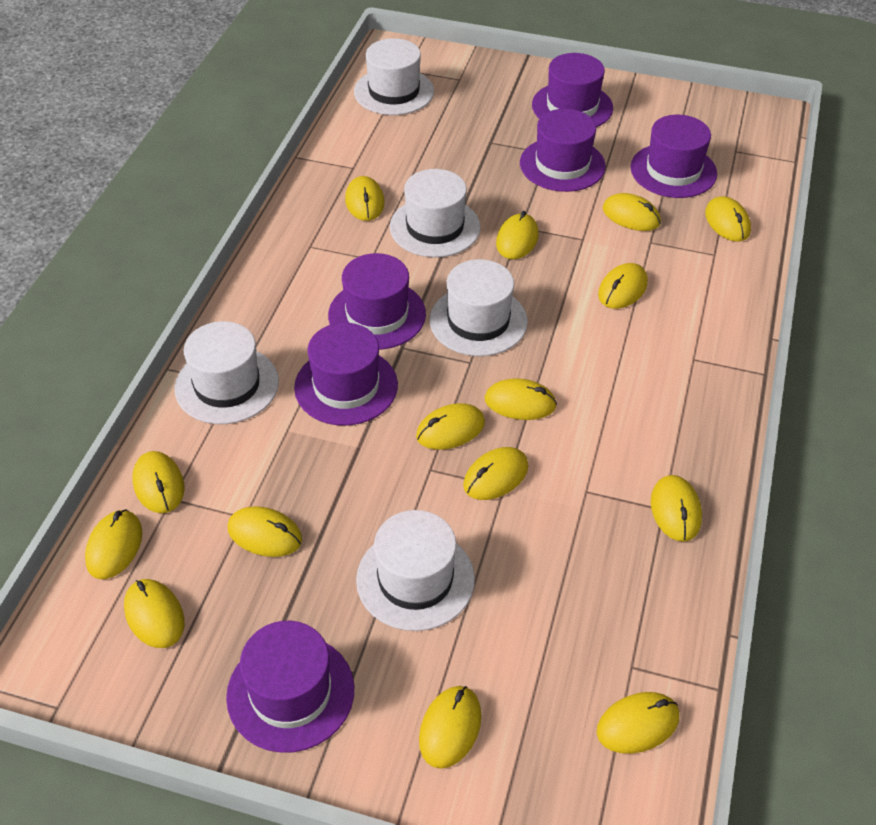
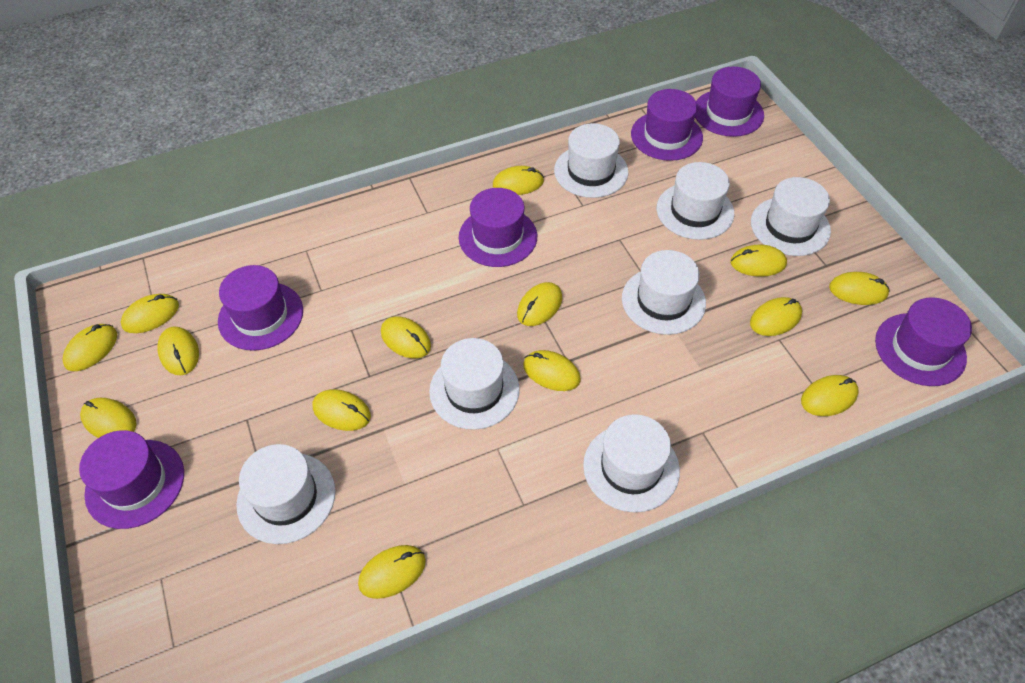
white hat: 5 -> 7
yellow mouse: 15 -> 14

